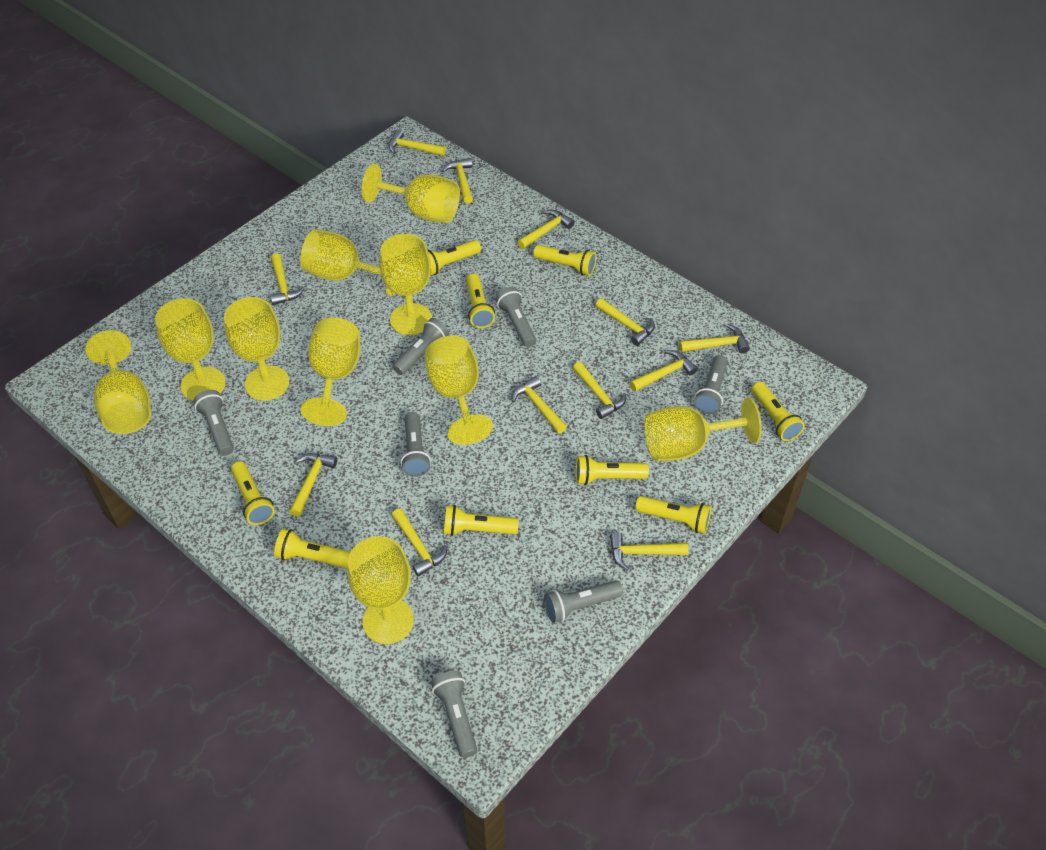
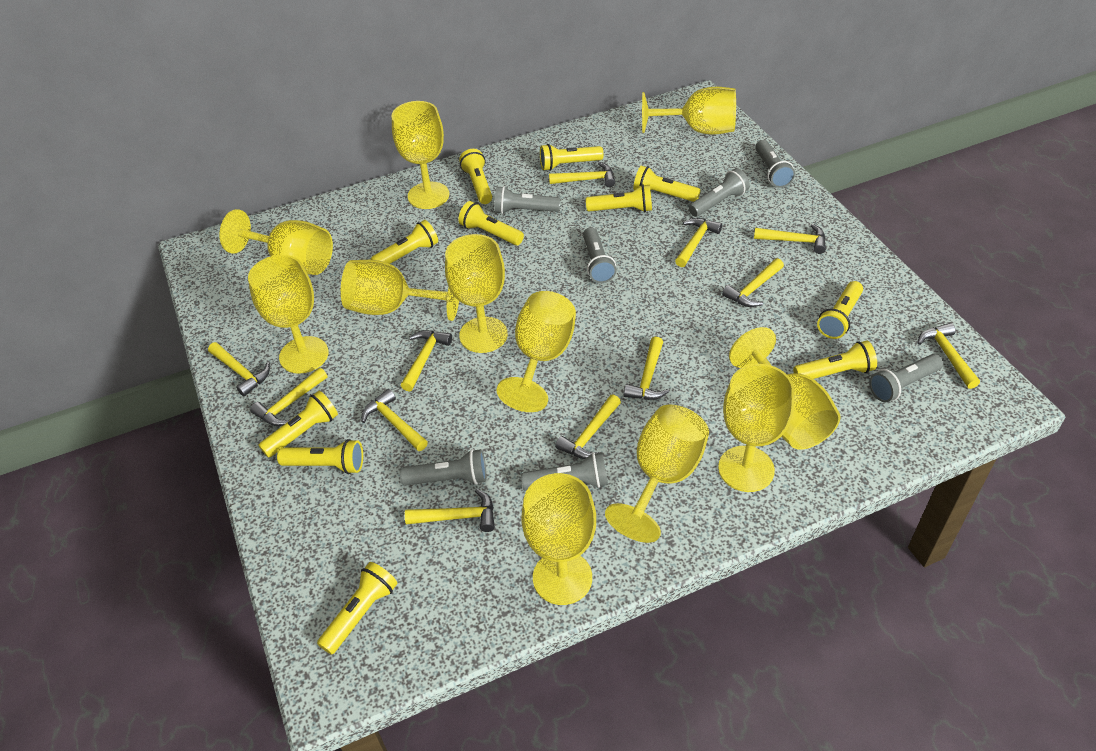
yellow flashlight: 9 -> 11
yellow goblet: 10 -> 11

